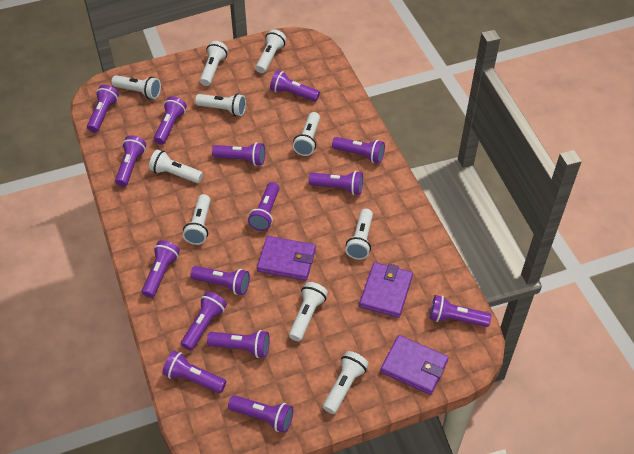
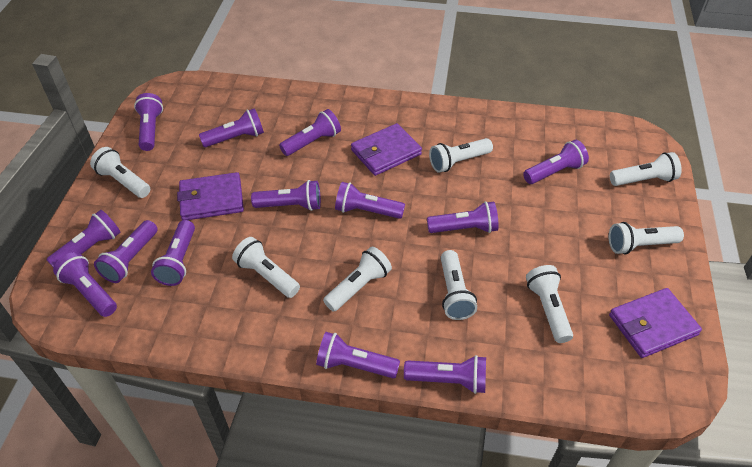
purple flashlight: 15 -> 13
white flashlight: 10 -> 8

